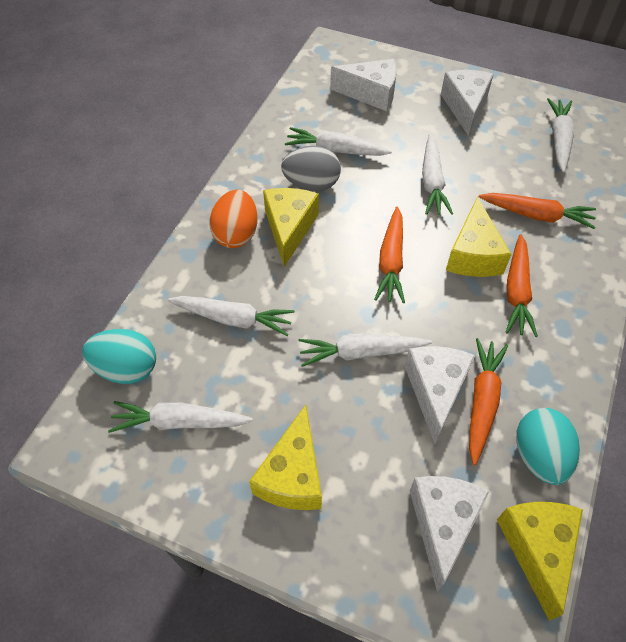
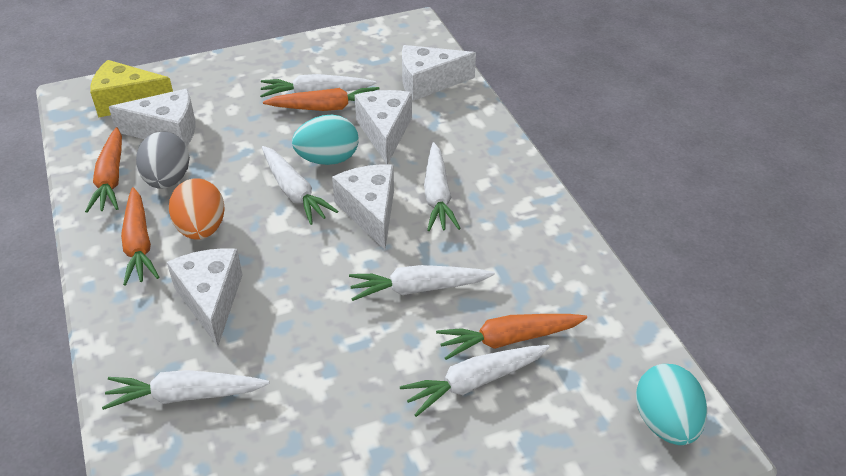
white cheese: 4 -> 5
yellow cheese: 4 -> 1

